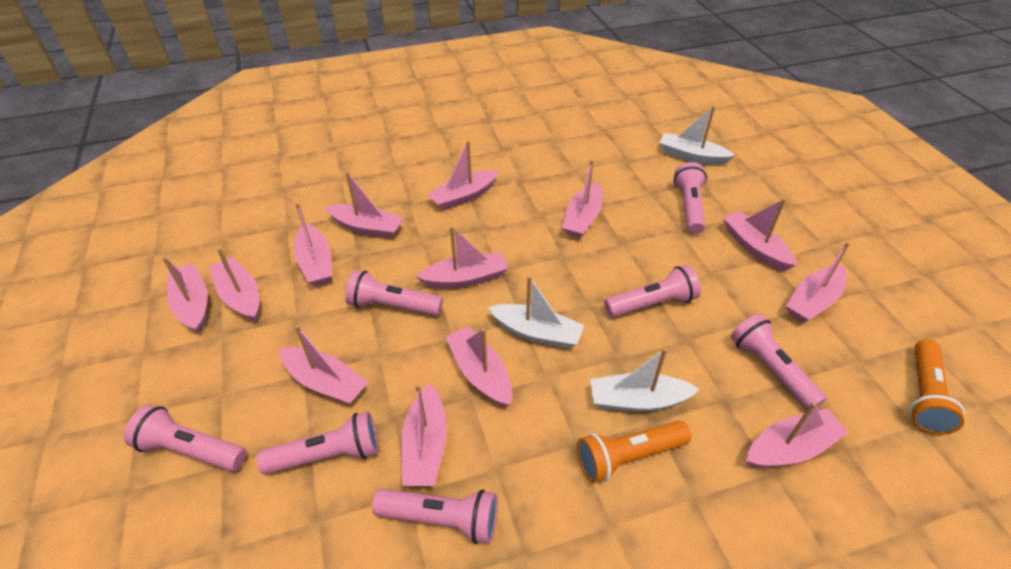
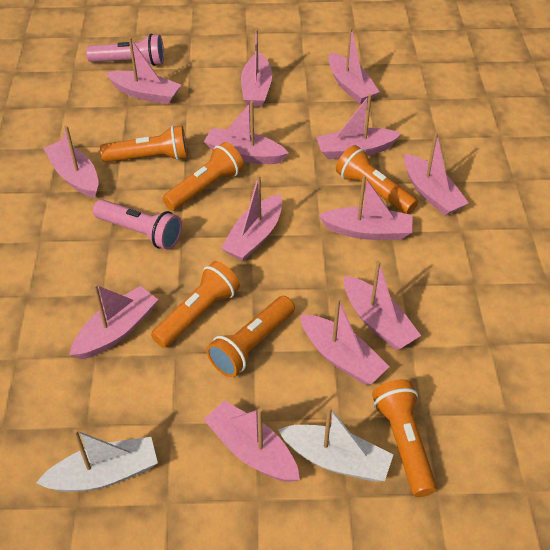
orange flashlight: 2 -> 6
pink flashlight: 7 -> 2
white boat: 3 -> 2

